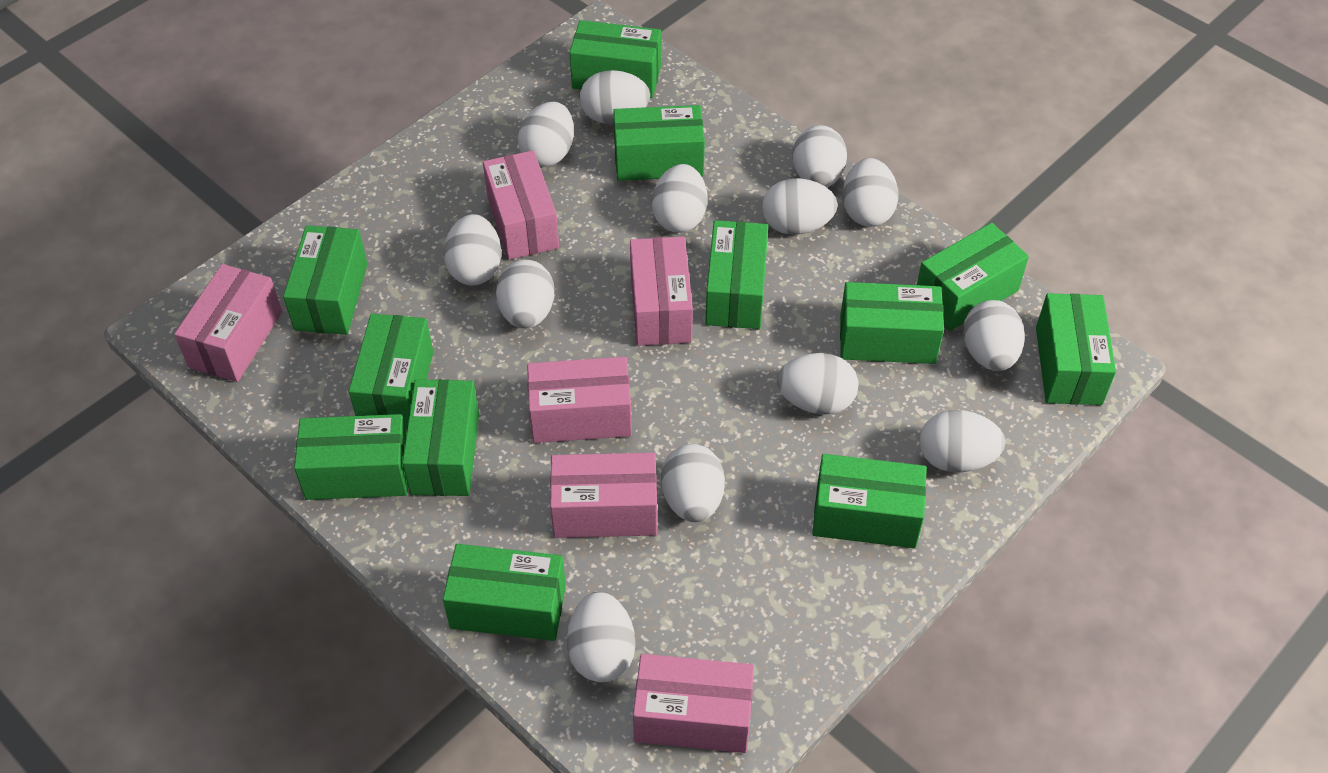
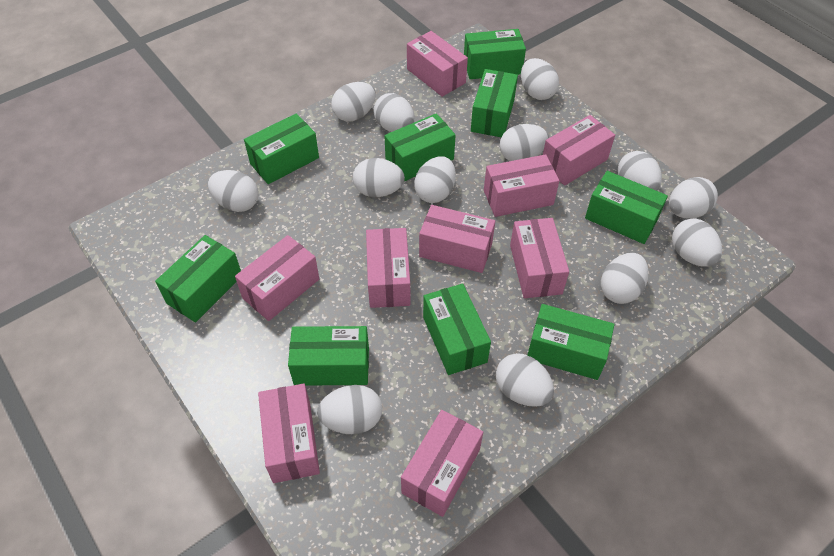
green box: 12 -> 9
pink box: 6 -> 9

